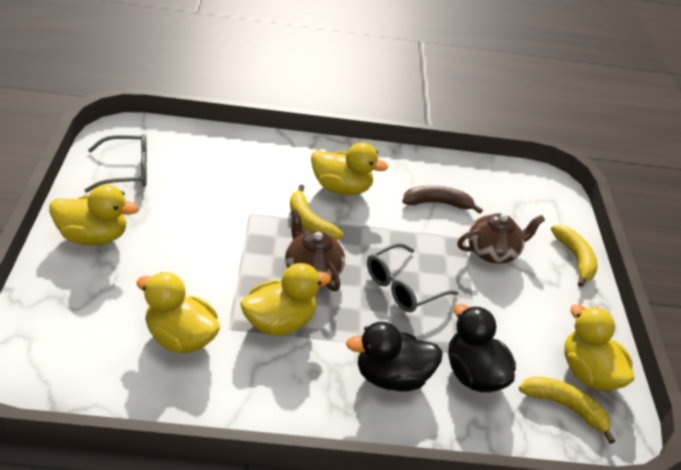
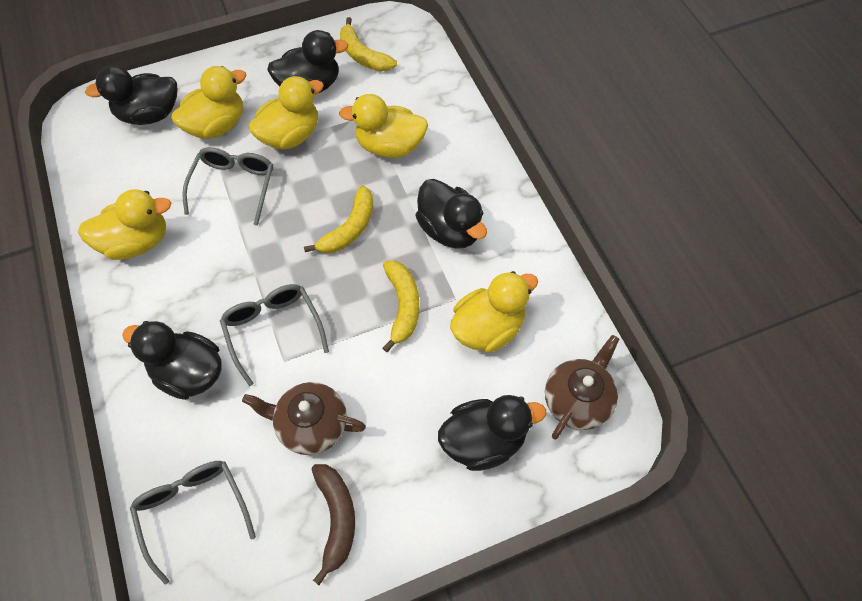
black duck: 2 -> 5
grey glasses: 2 -> 3

